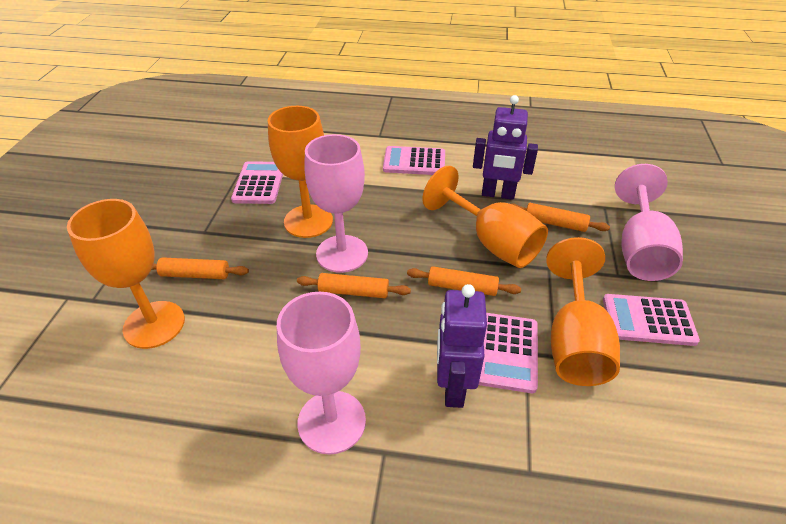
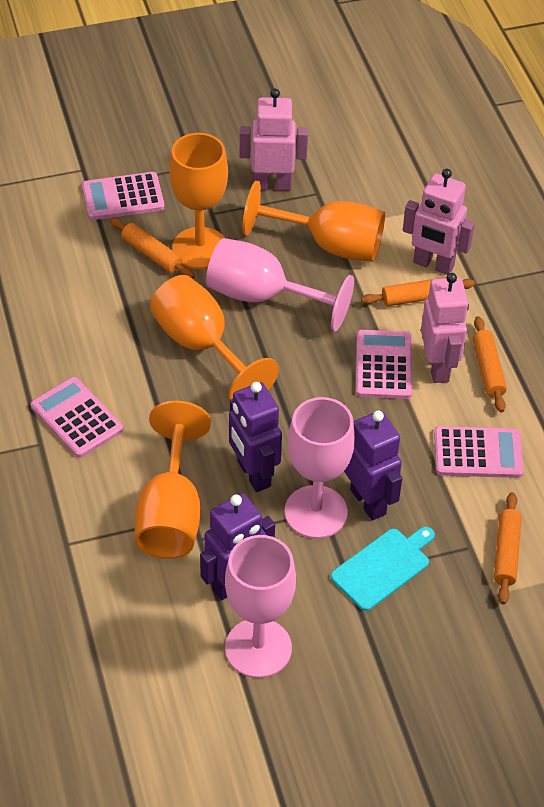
pink robot: 0 -> 3
purple robot: 2 -> 3
turquoise cutting board: 0 -> 1

